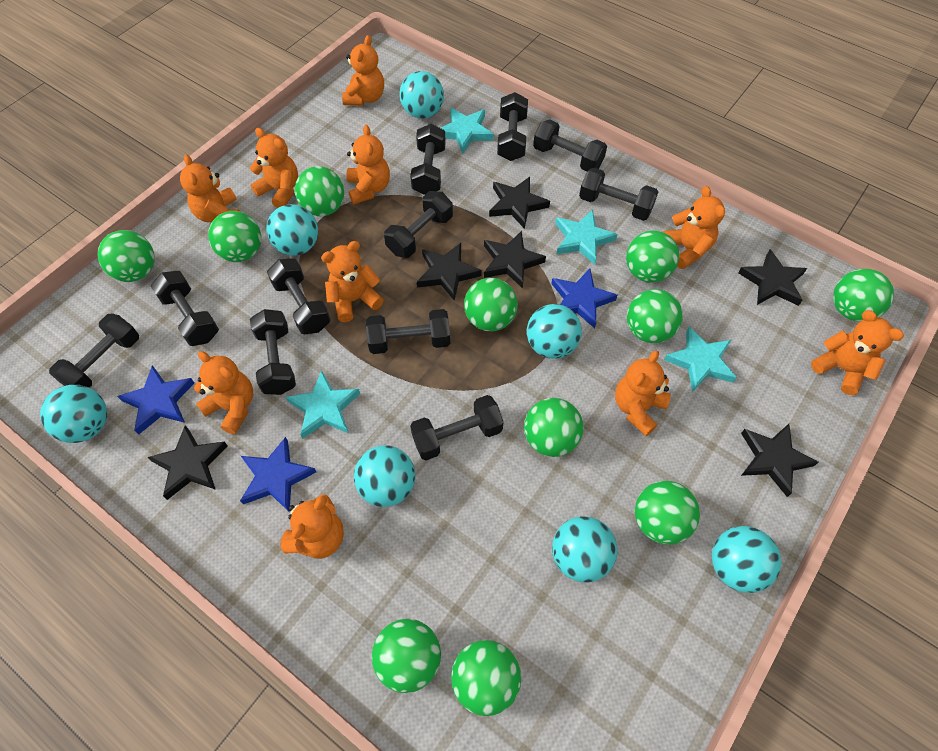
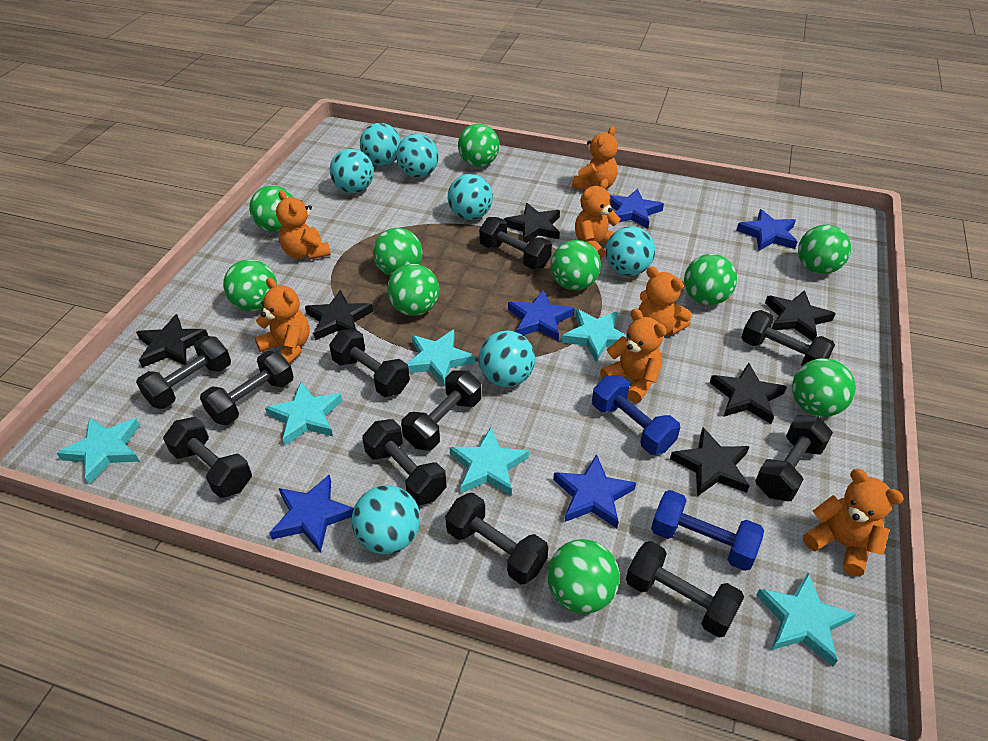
blue dumbbell: 0 -> 2
blue star: 3 -> 5
green ball: 11 -> 10
orange teddy bear: 10 -> 7
turquoise star: 4 -> 6

